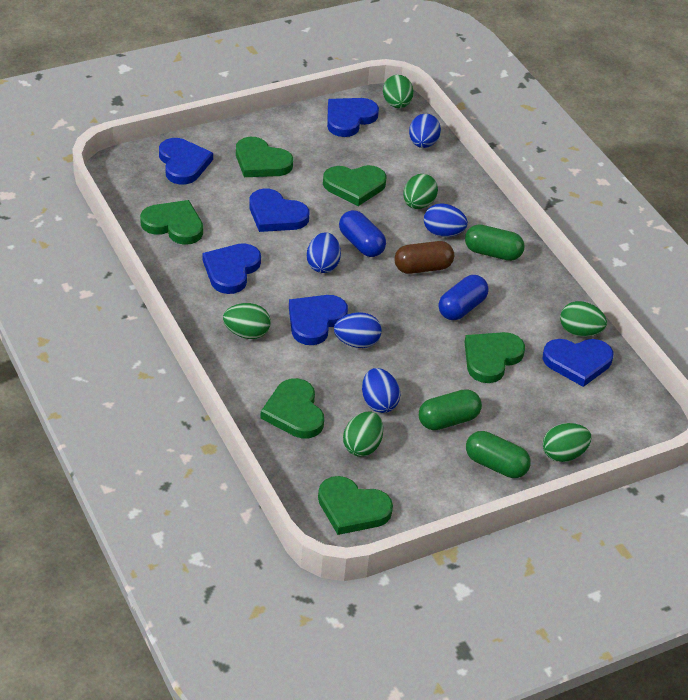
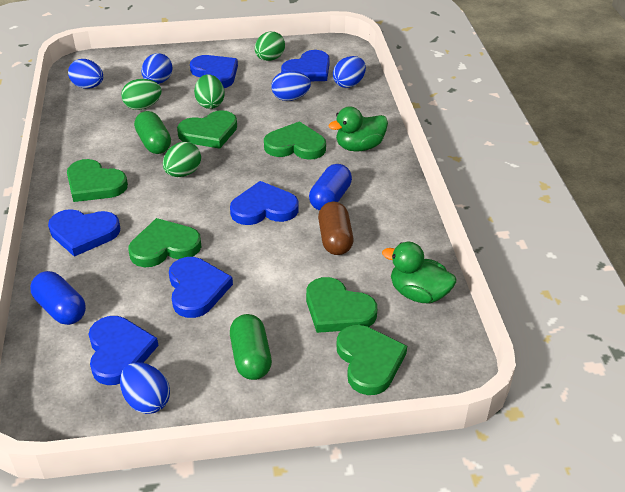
green capsule: 3 -> 2
green duck: 0 -> 2
green egg: 6 -> 4

